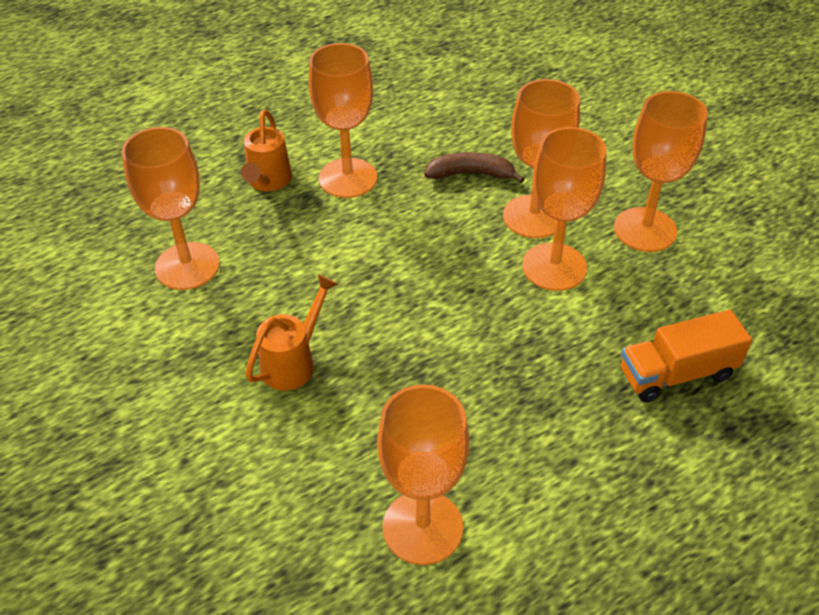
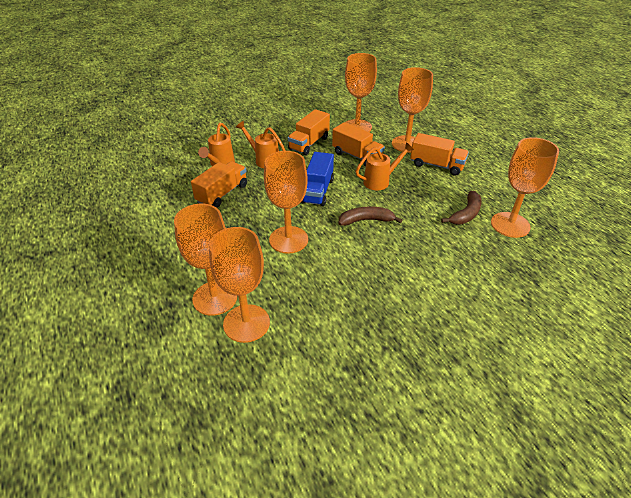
blue truck: 0 -> 1
brown banana: 1 -> 2
orange truck: 1 -> 4
orange watering can: 2 -> 3

